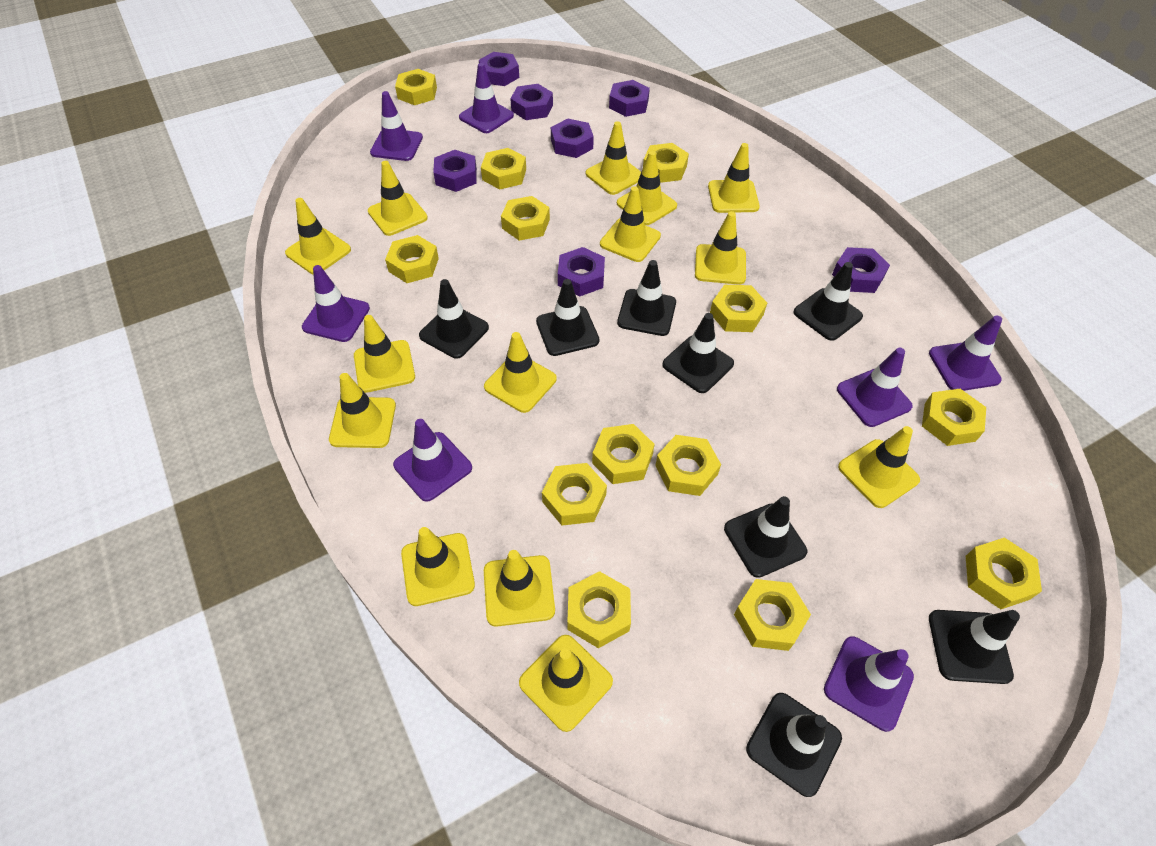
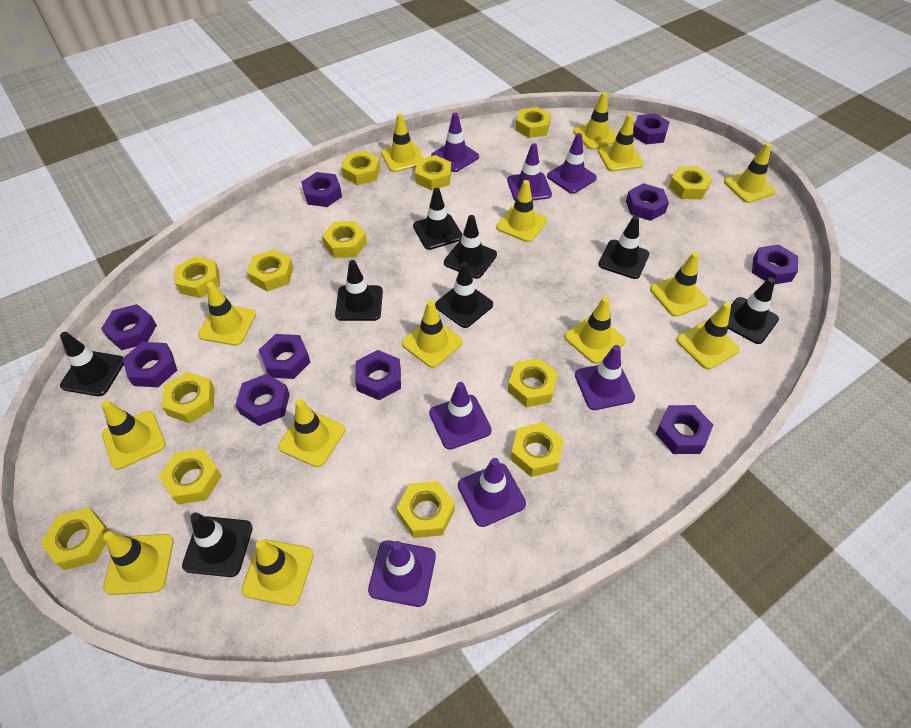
purple nut: 7 -> 10

